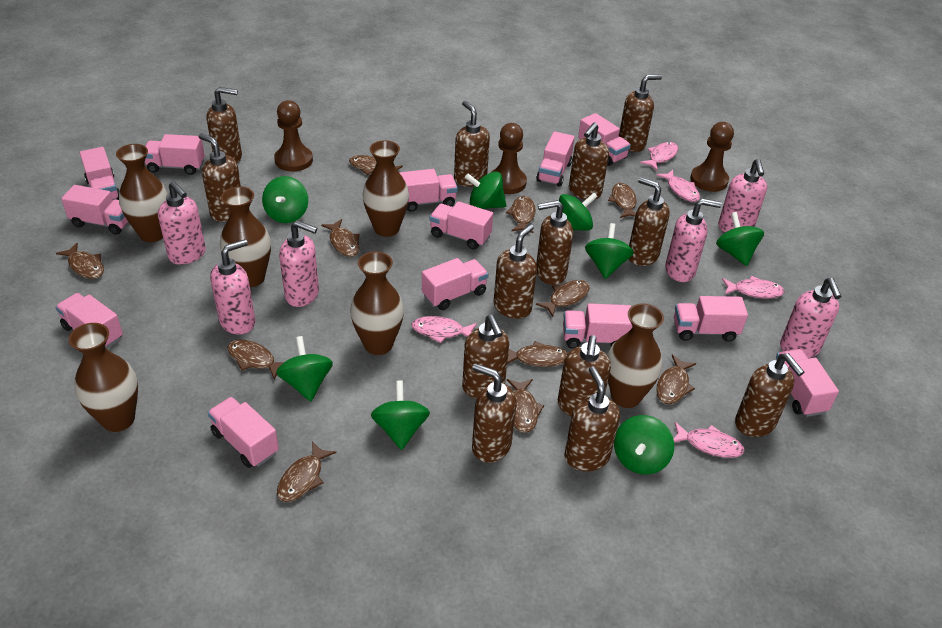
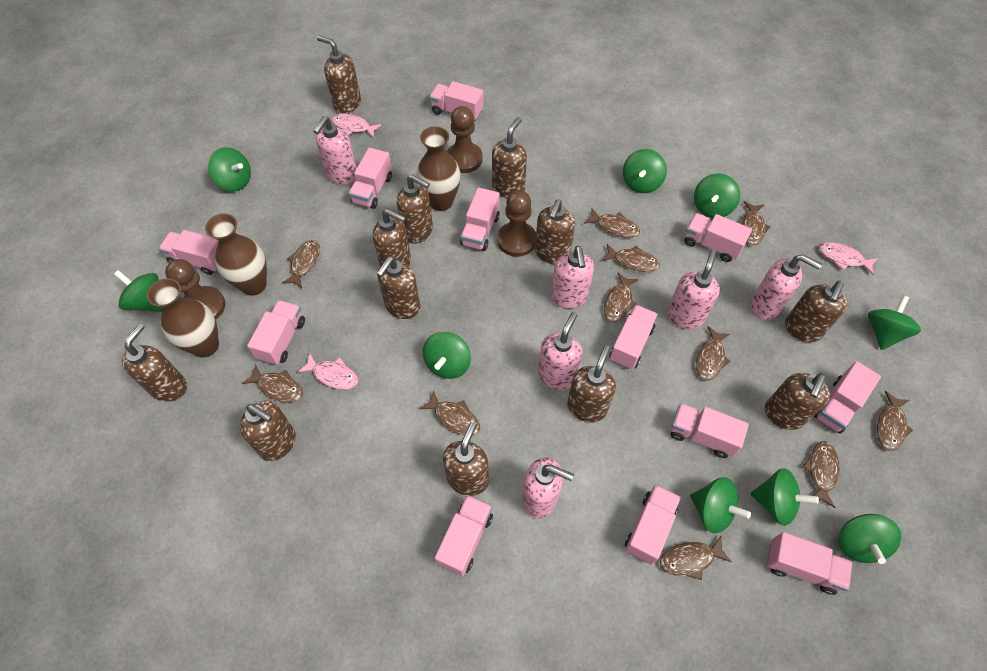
brown soap dispenser: 13 -> 12
brown vase: 6 -> 3
green spinning top: 8 -> 9
pink fish: 5 -> 3
pink truck: 13 -> 12

